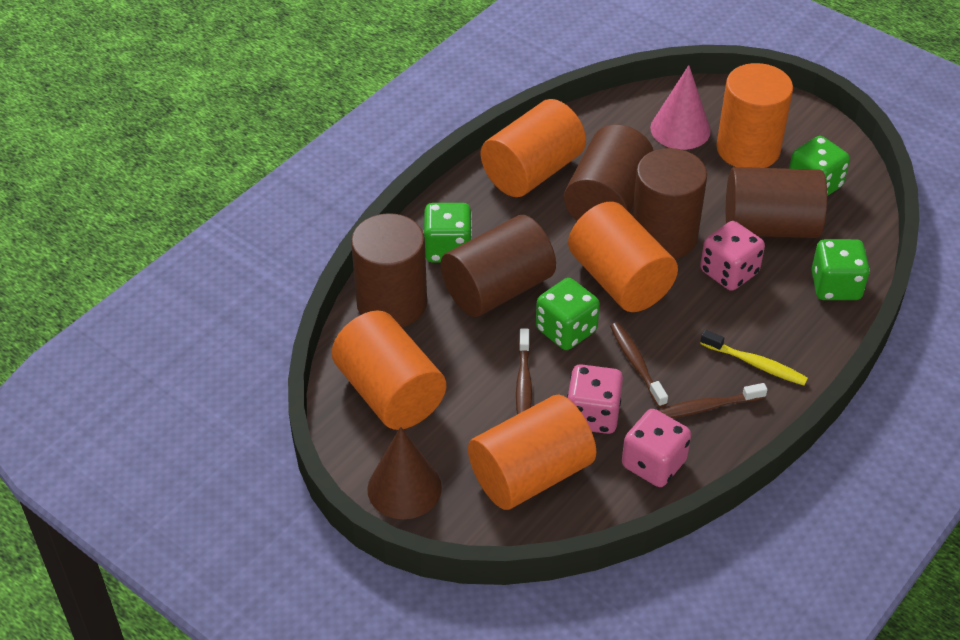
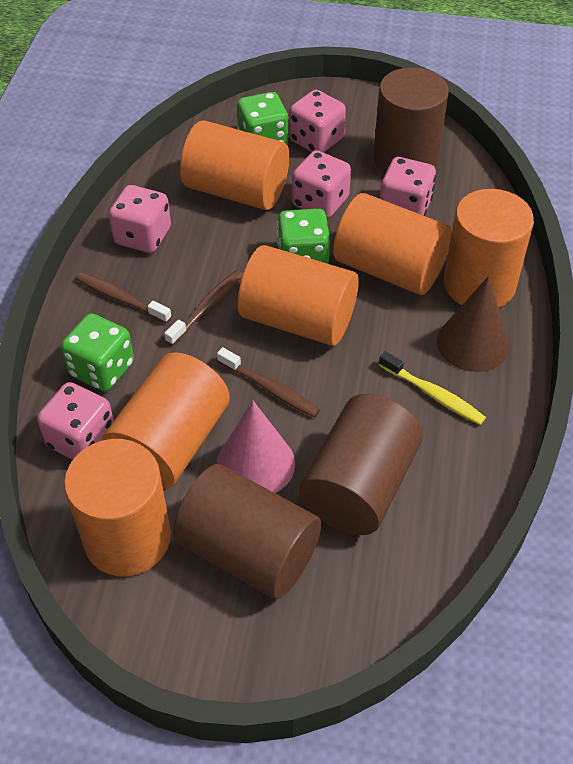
brown cylinder: 5 -> 3
green dice: 4 -> 3
orange cylinder: 5 -> 6
pink dice: 3 -> 5

